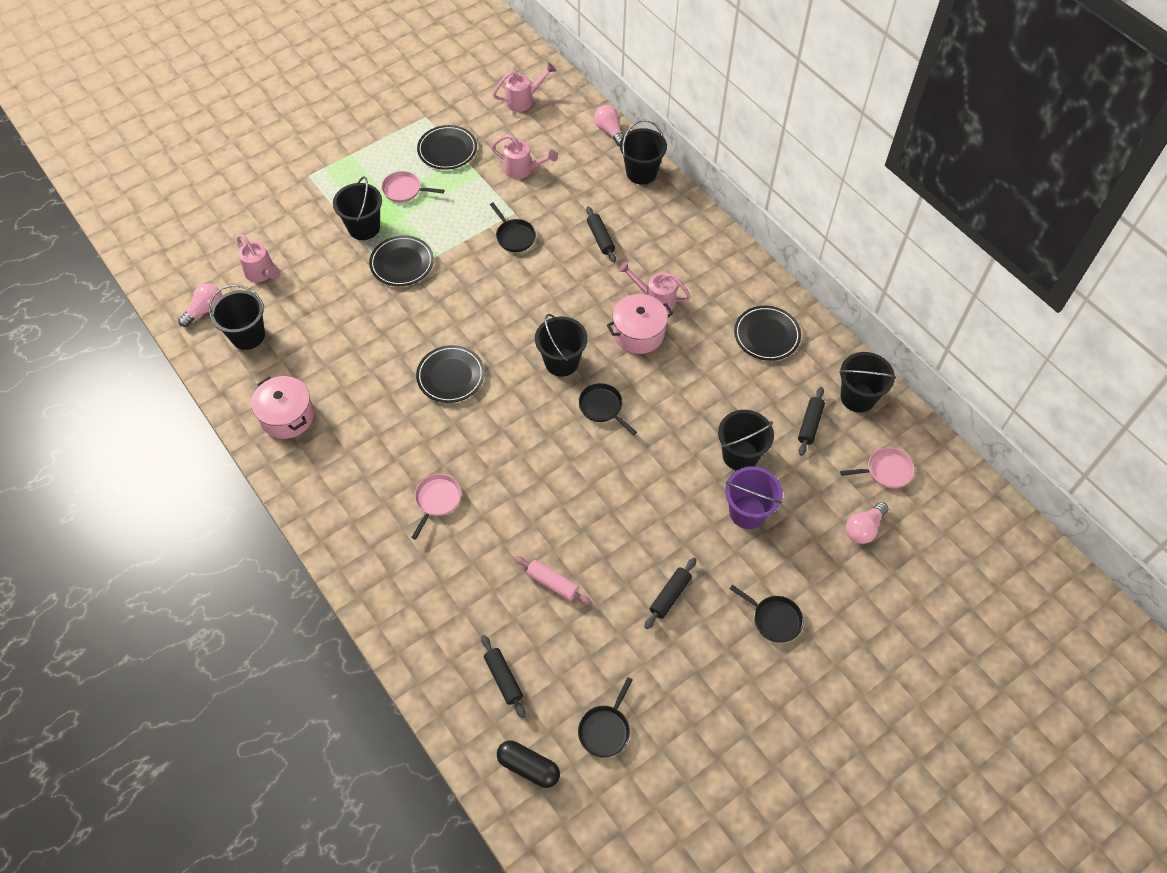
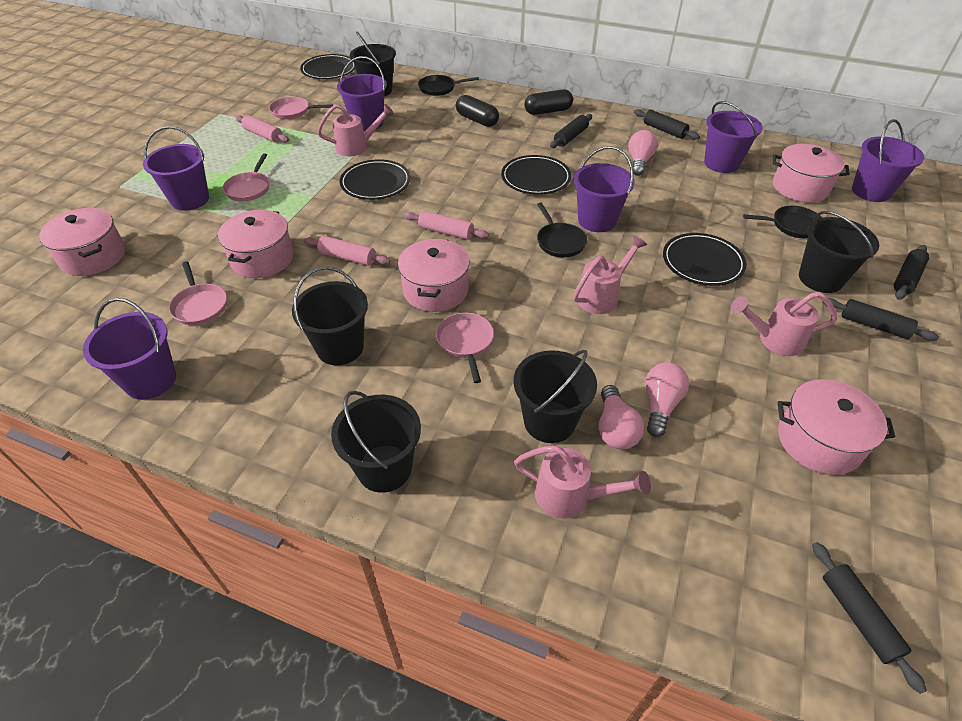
black bucket: 6 -> 5
black capsule: 1 -> 2
black pan: 4 -> 3
black rolling pin: 4 -> 5
pink pan: 3 -> 4
pink pot: 2 -> 5
pink rolling pin: 1 -> 3
purple bucket: 1 -> 6

